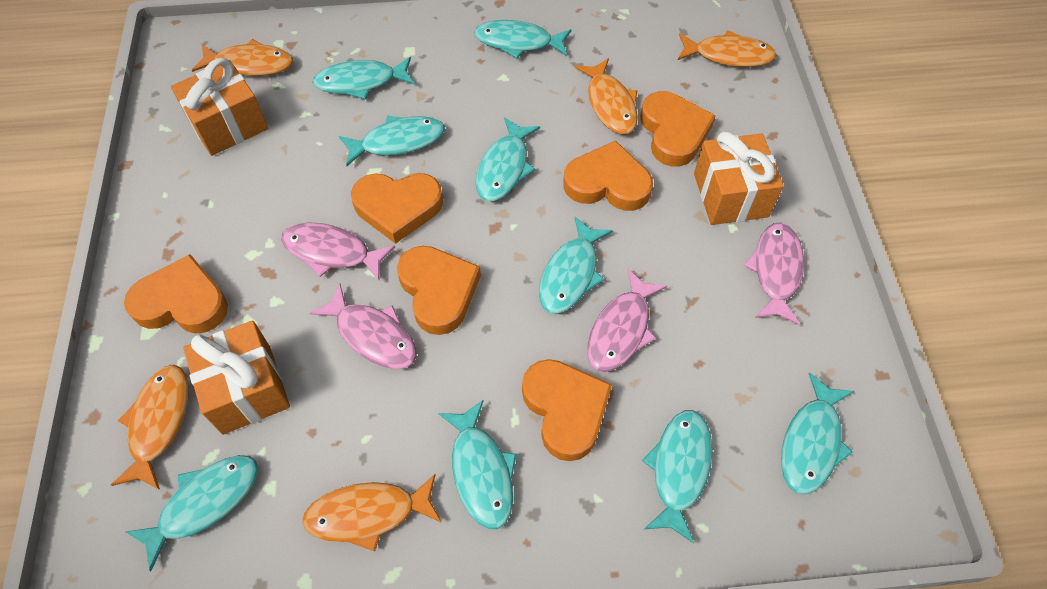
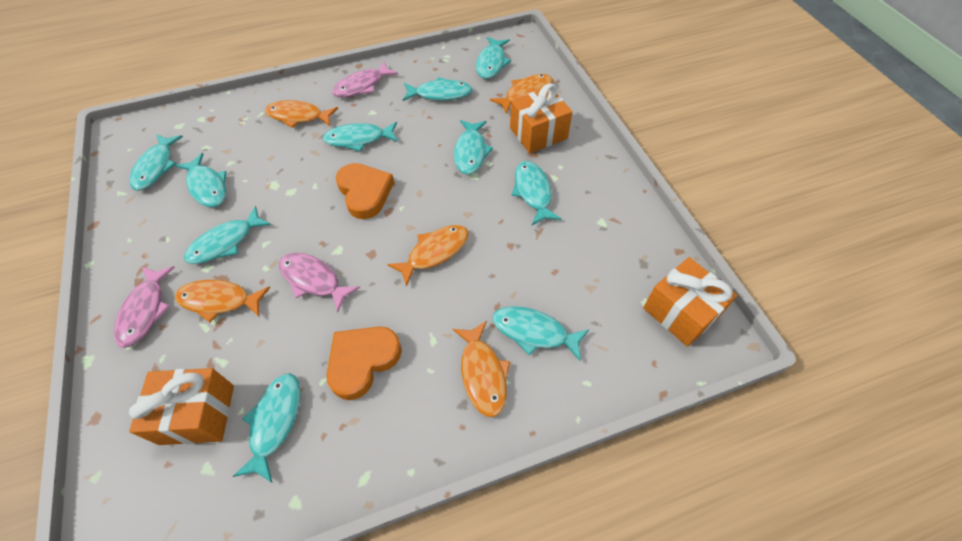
orange heart: 6 -> 2
pink fish: 4 -> 3
turquoise fish: 9 -> 10

